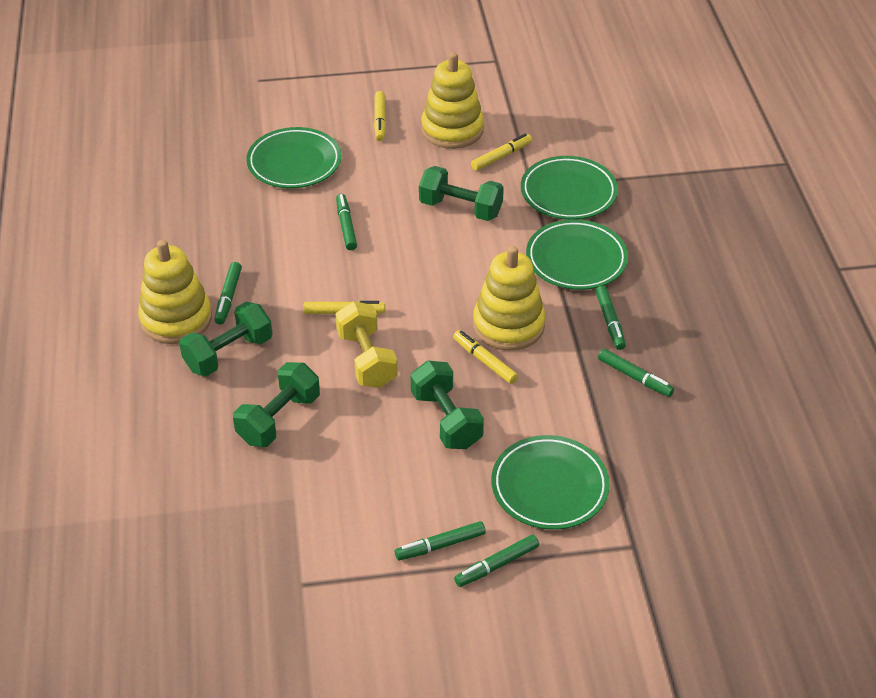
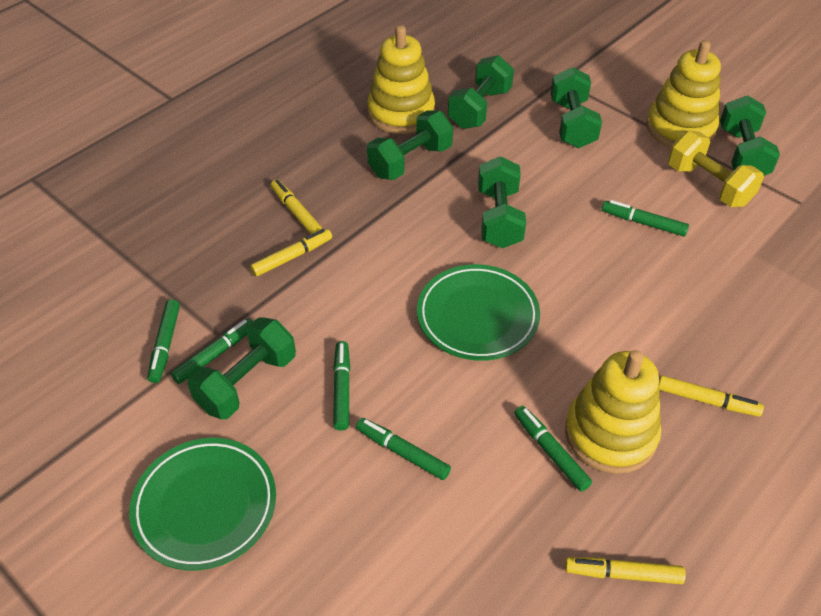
green dumbbell: 4 -> 6
green plate: 4 -> 2

